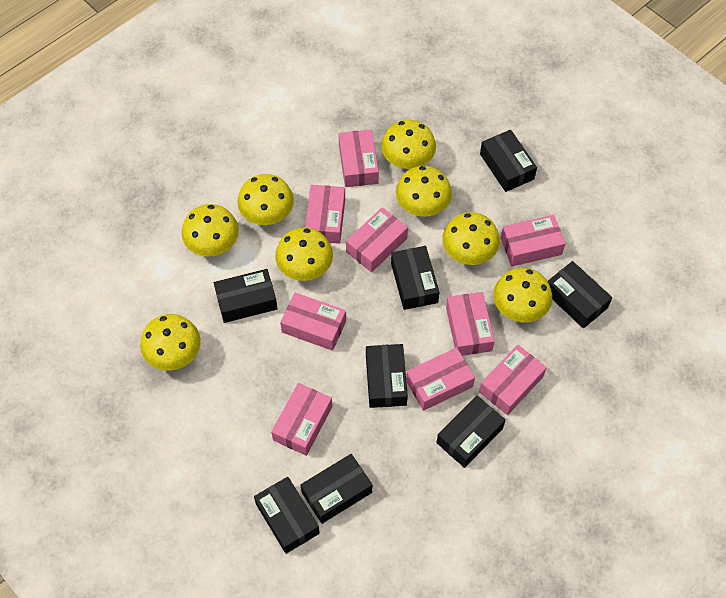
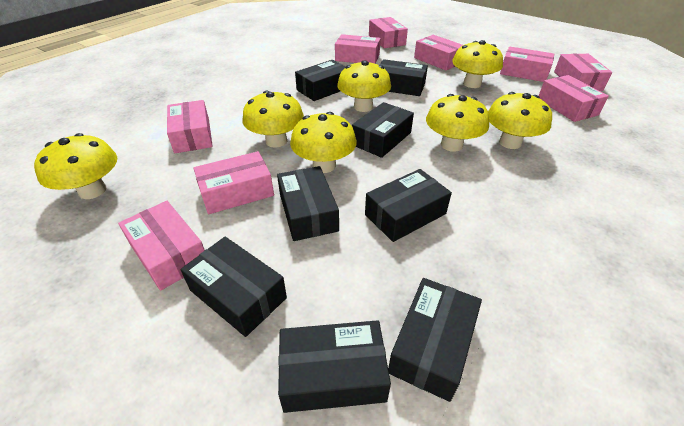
yellow mushroom: 8 -> 7

